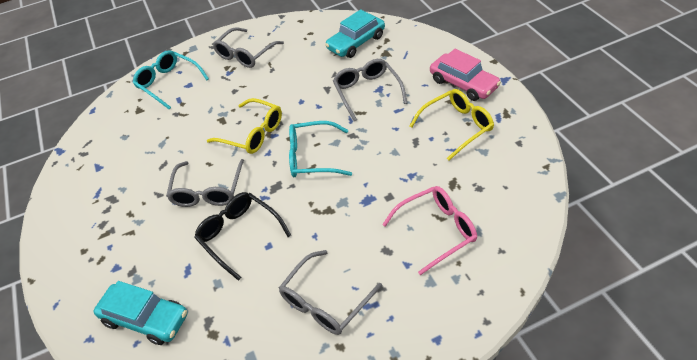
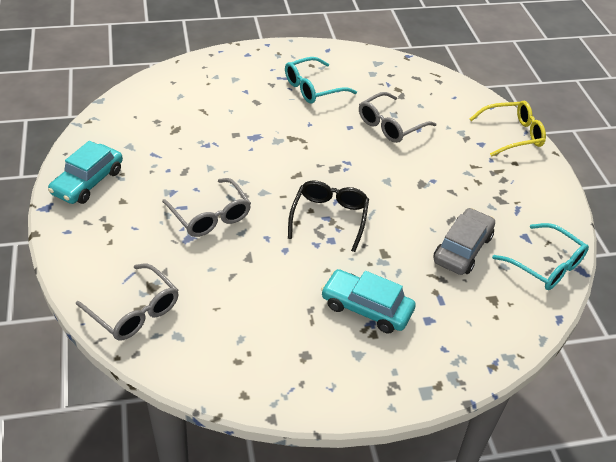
grey car: 0 -> 1
grey glasses: 4 -> 3
pink car: 1 -> 0
pink glasses: 1 -> 0
yellow glasses: 2 -> 1

